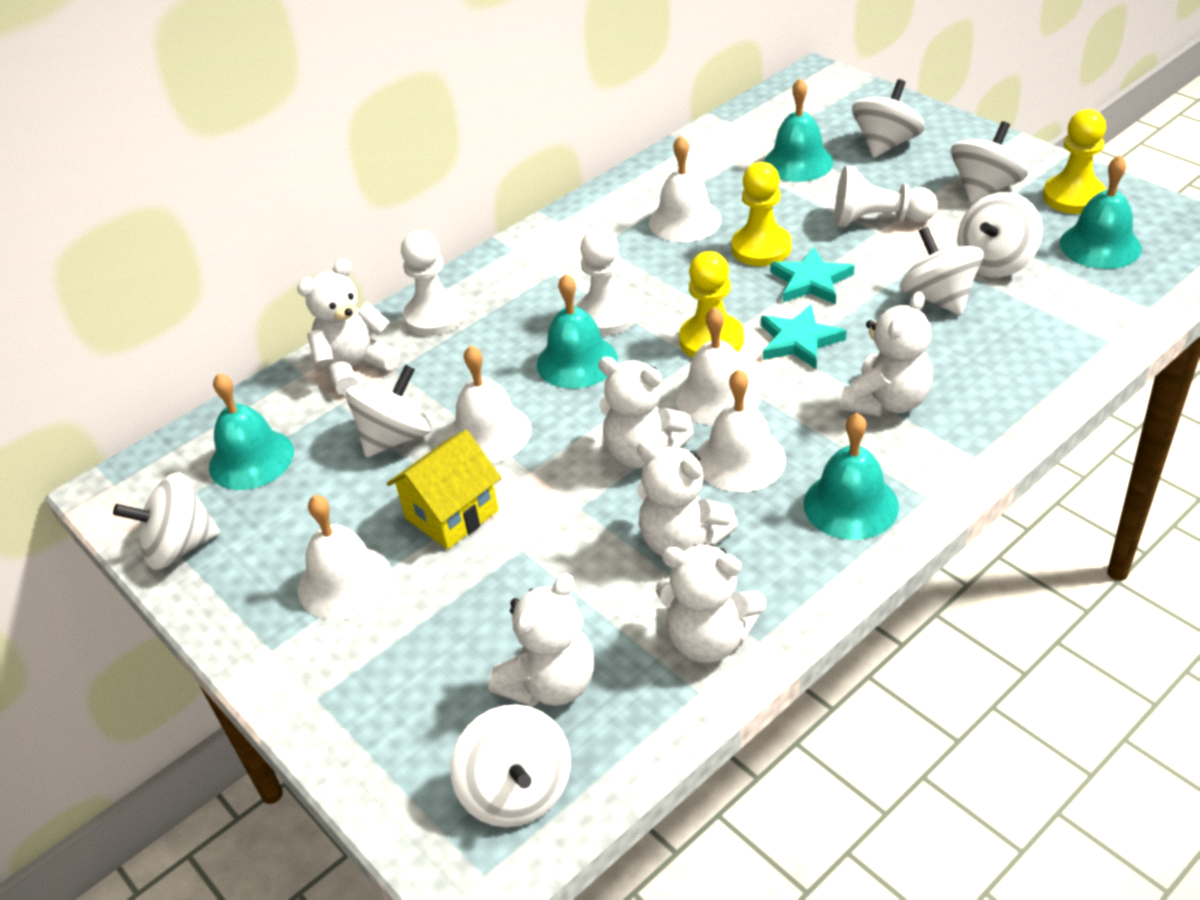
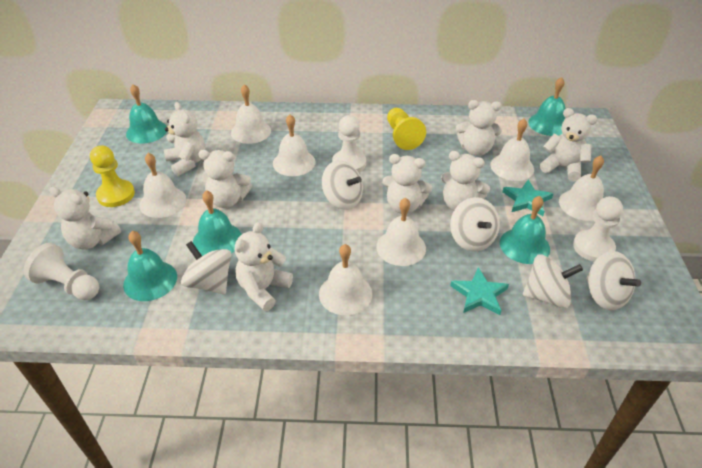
white bell: 5 -> 7
white spinning top: 7 -> 5
white teddy bear: 6 -> 8
yellow house: 1 -> 0
yellow pawn: 3 -> 2

